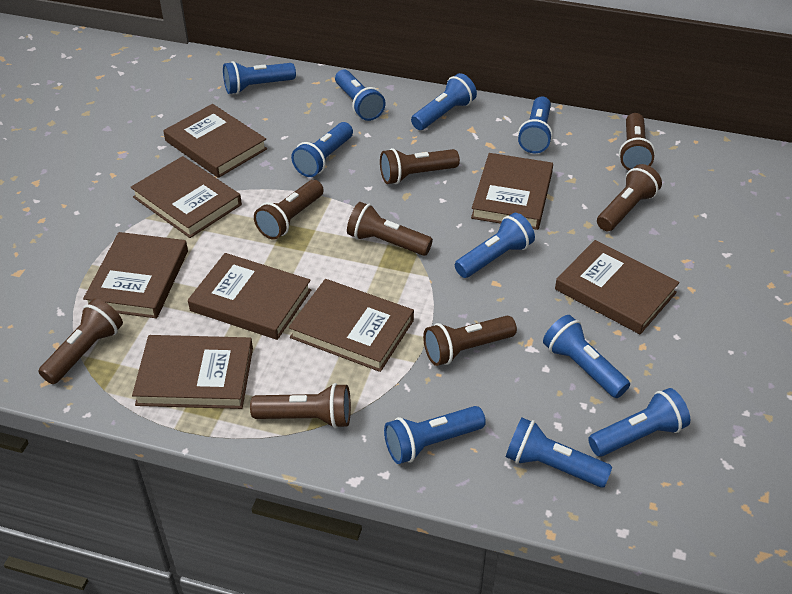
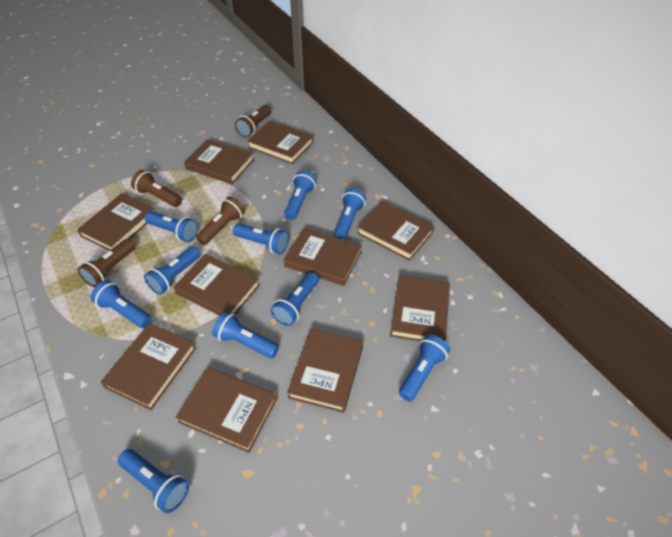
brown book: 8 -> 10
brown flashlight: 8 -> 4

